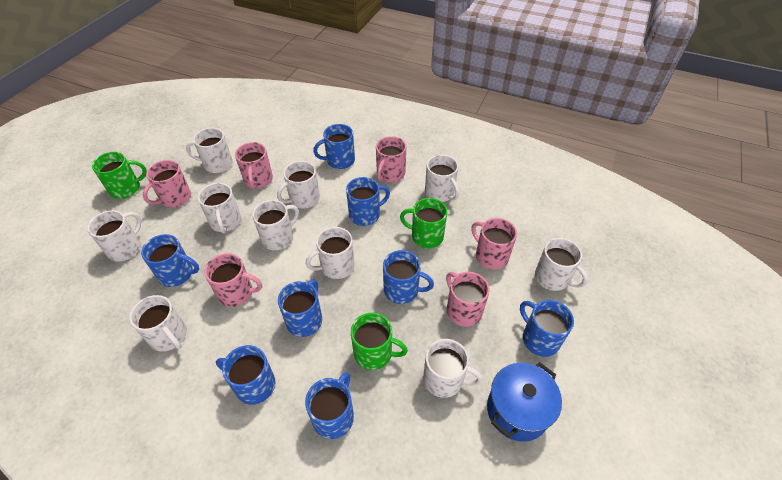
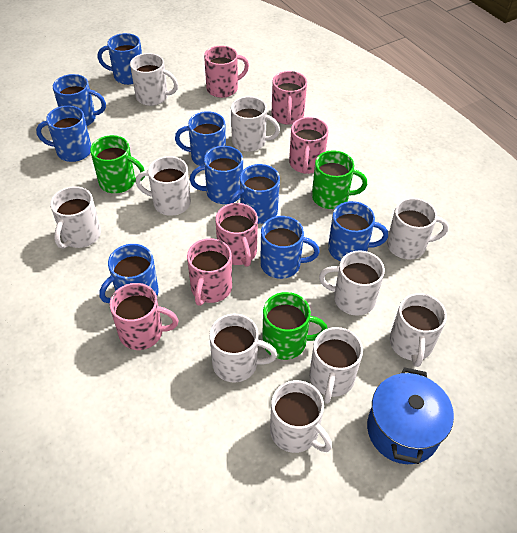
blue mug: 8 -> 9

